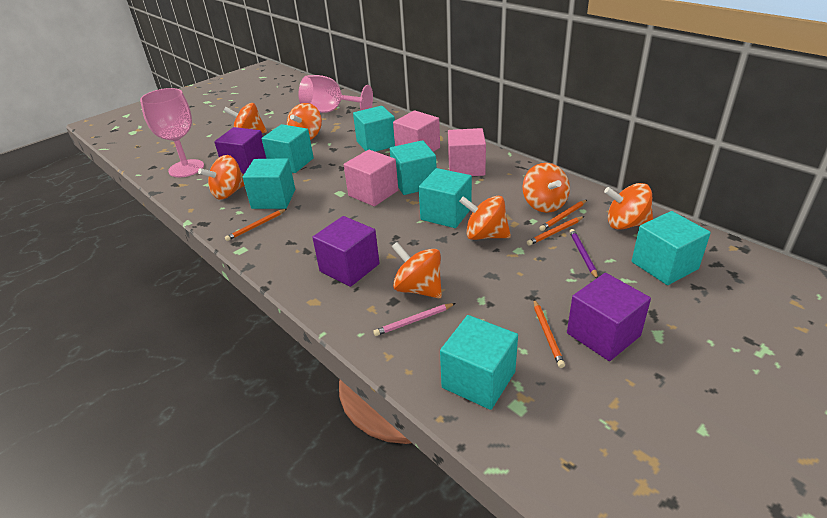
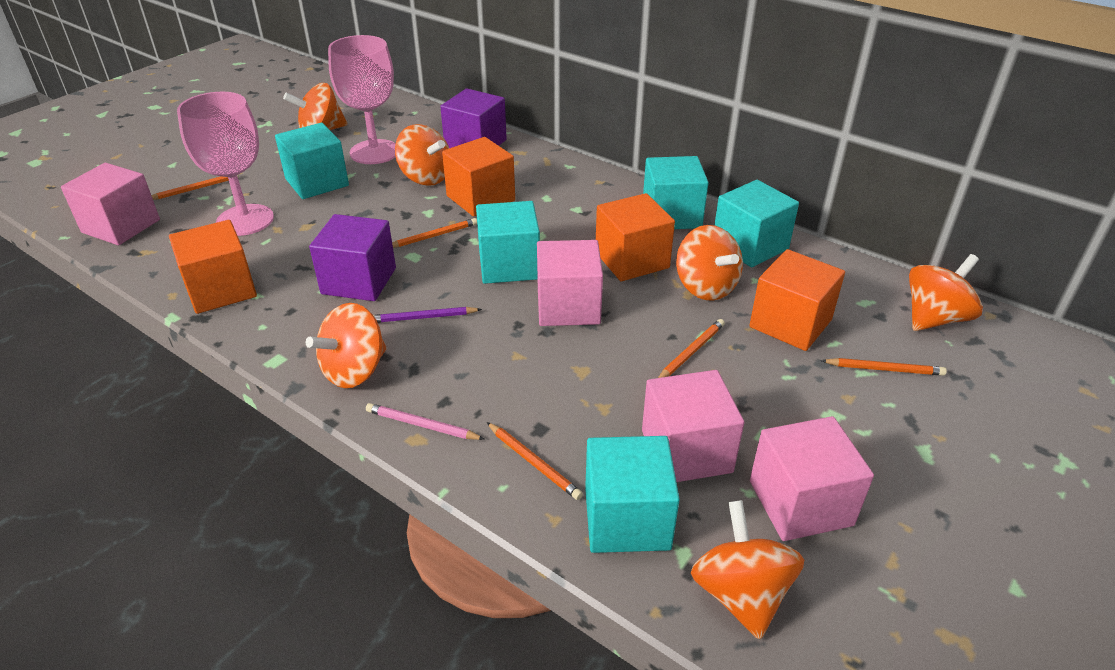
orange cube: 0 -> 4
orange pencil: 4 -> 5
orange spinning top: 7 -> 6
pink cube: 3 -> 4
purple cube: 3 -> 2
turquoise cube: 7 -> 5

